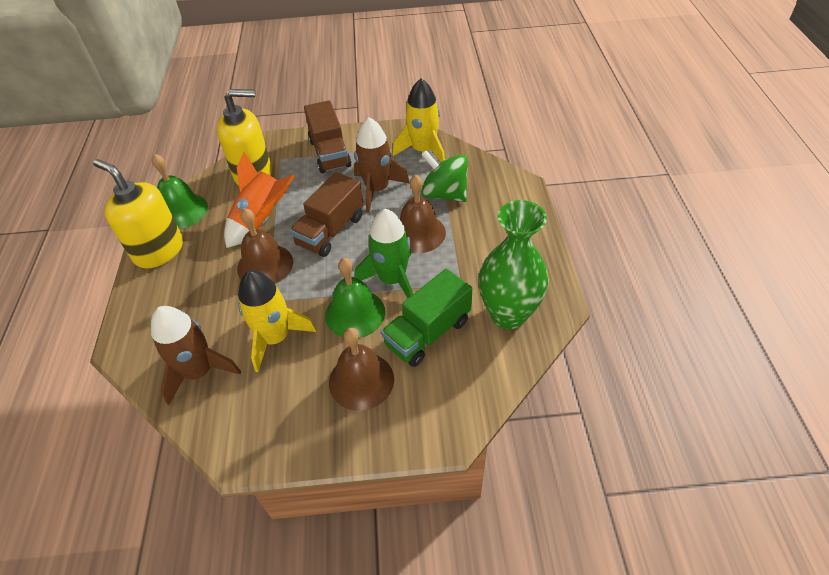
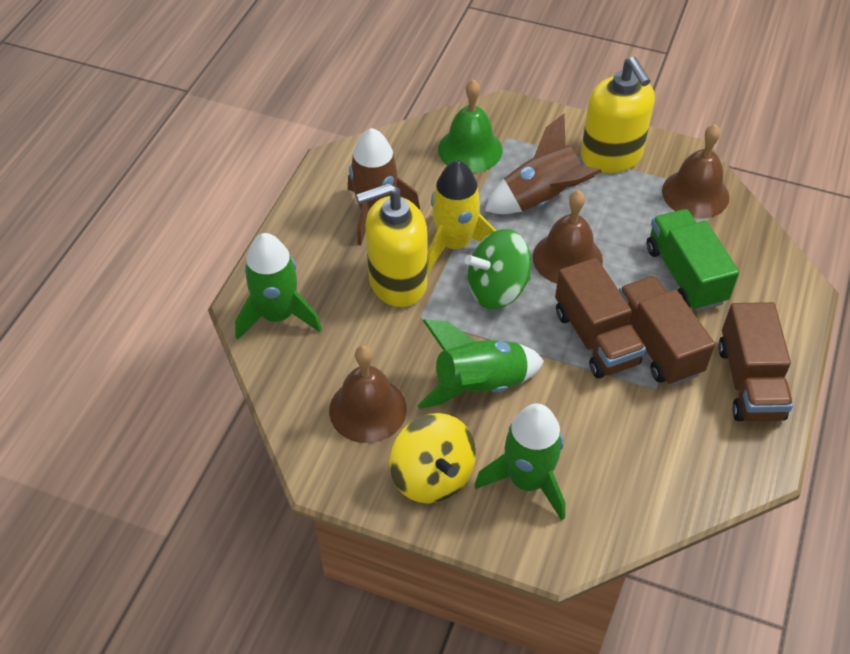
brown truck: 2 -> 3
green bell: 2 -> 1
green rocket: 1 -> 3
green vase: 1 -> 0
orange rocket: 1 -> 0
yellow rocket: 2 -> 1
yellow spinning top: 0 -> 1

